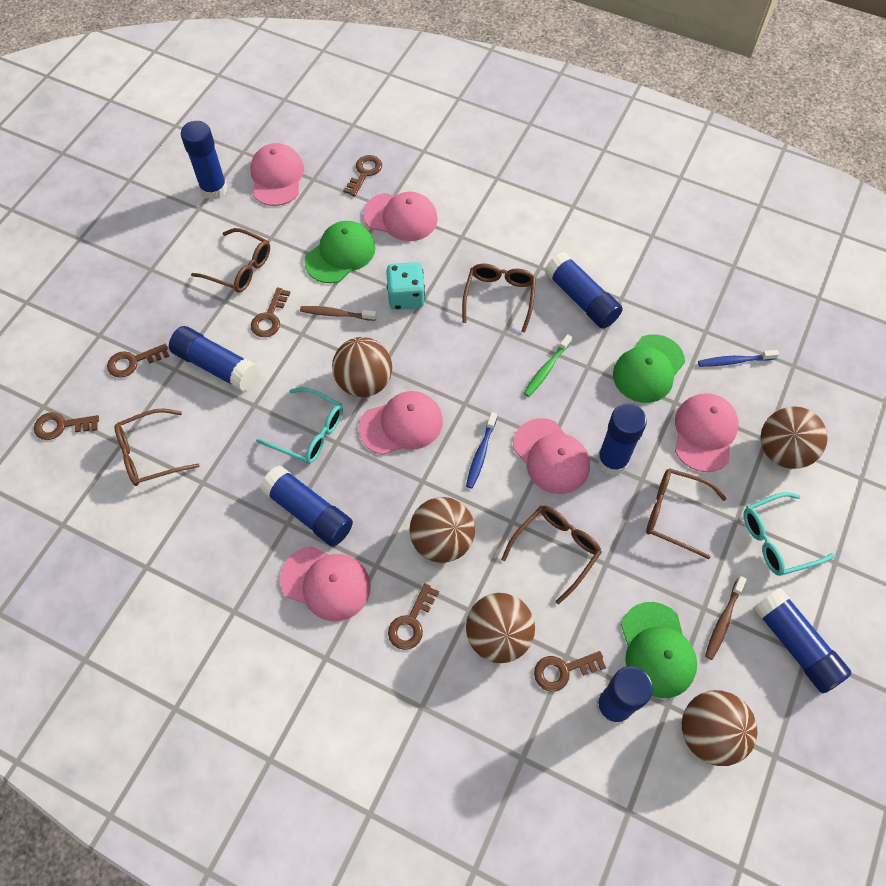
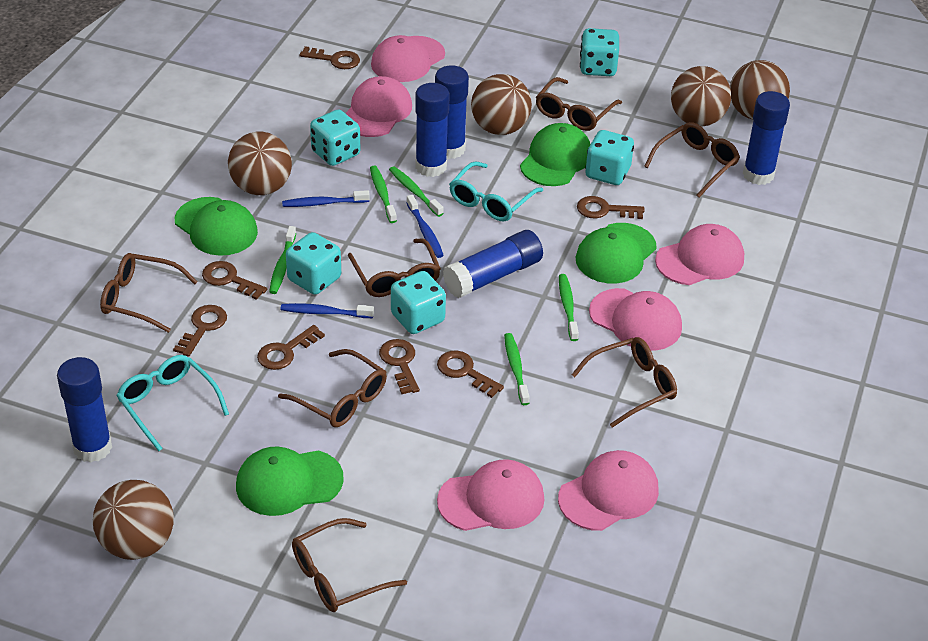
blue glue stick: 7 -> 5
blue toothbrush: 2 -> 3
brown glasses: 5 -> 7
brown key: 6 -> 7
brown toothbrush: 2 -> 0
green cap: 3 -> 4
green toothbrush: 1 -> 5
turquoise dice: 1 -> 5

